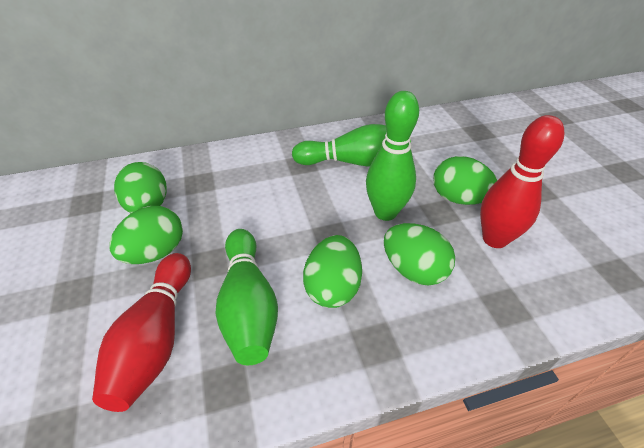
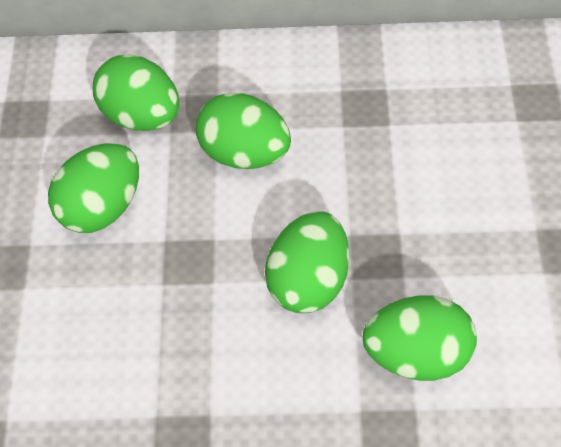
green bowling pin: 3 -> 0
red bowling pin: 2 -> 0

